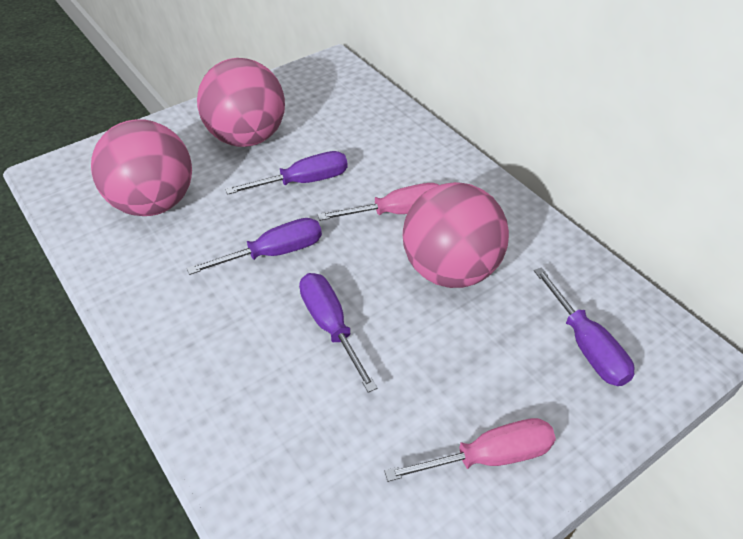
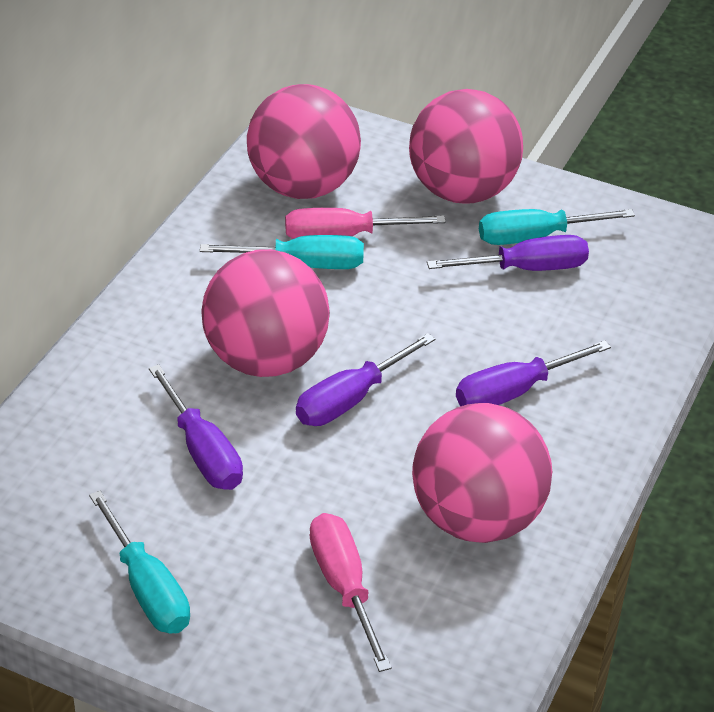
pink ball: 3 -> 4
turquoise screwdriver: 0 -> 3

